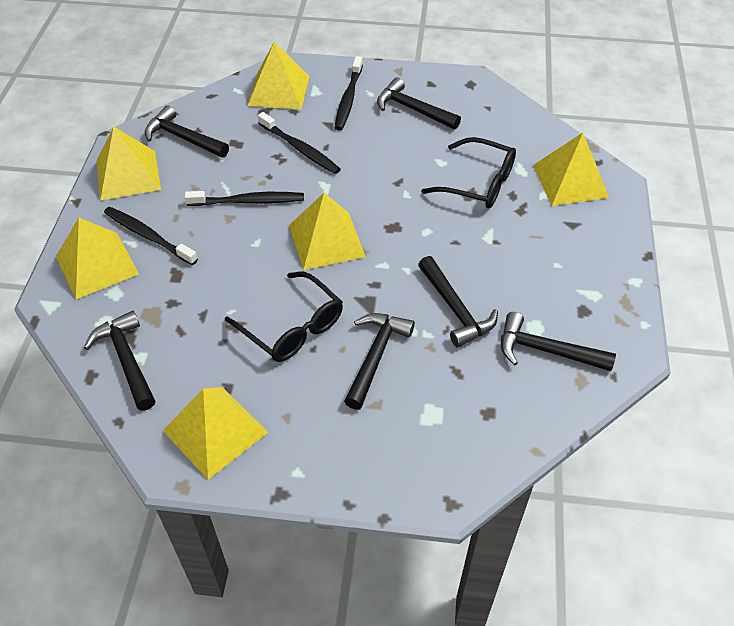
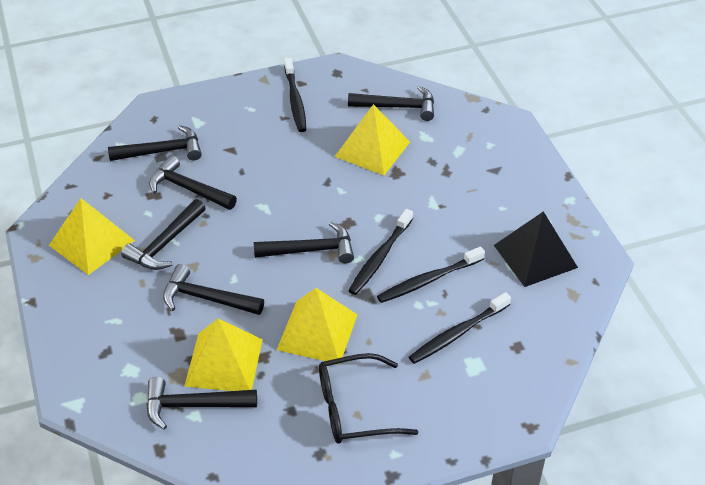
black glasses: 2 -> 1
black hammer: 6 -> 7
black pyramid: 0 -> 1
yellow pyramid: 6 -> 4

